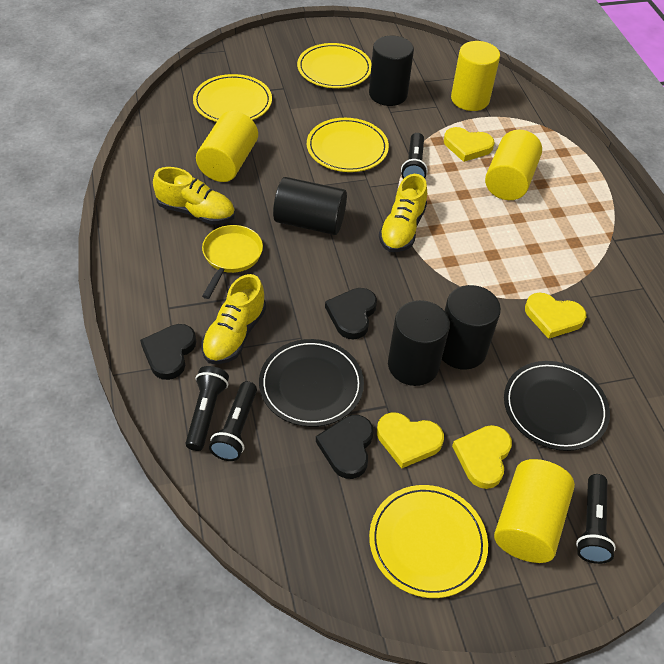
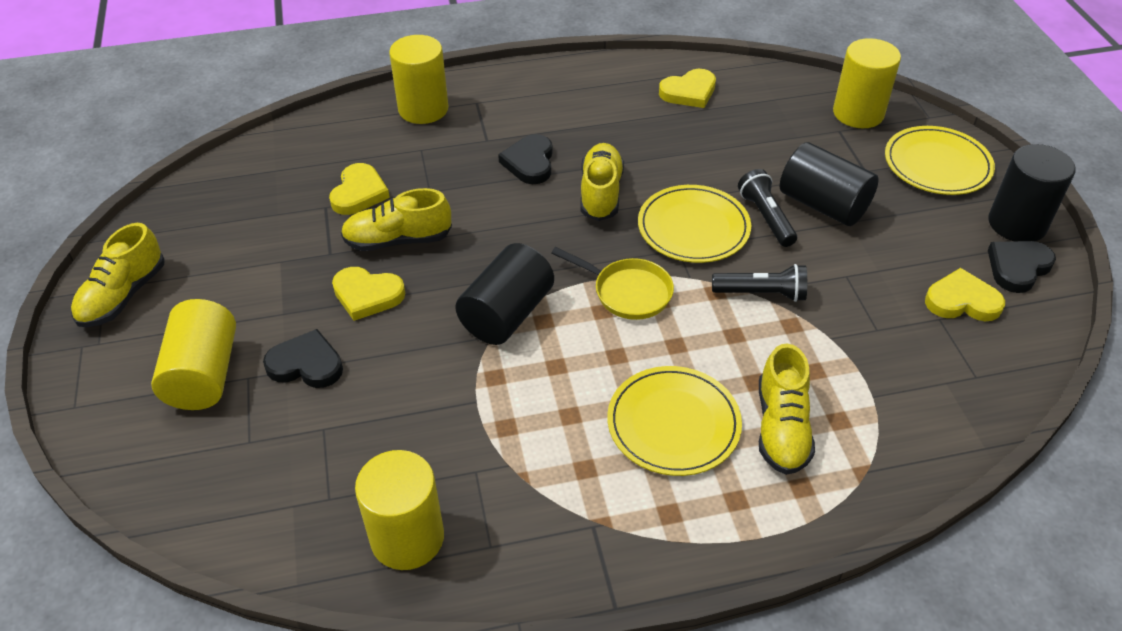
black cylinder: 4 -> 3
black flashlight: 4 -> 2
black plate: 2 -> 0
yellow plate: 4 -> 3
yellow shoe: 3 -> 4

